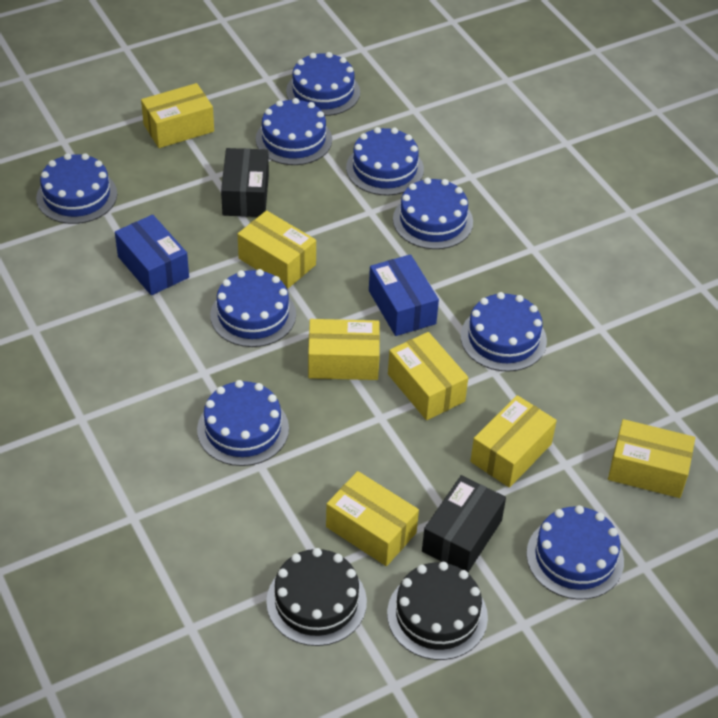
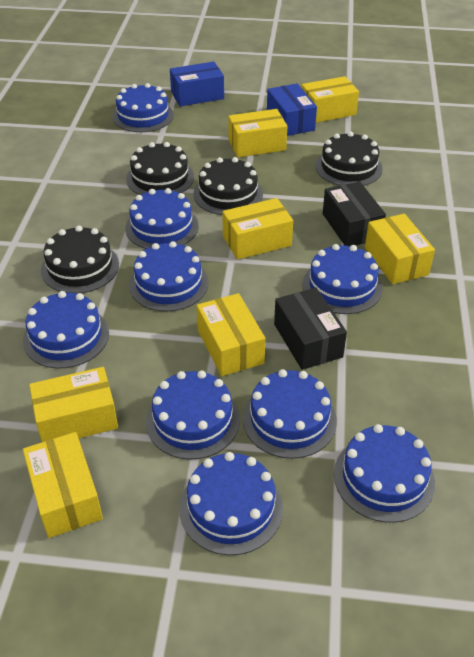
black cake: 2 -> 4

